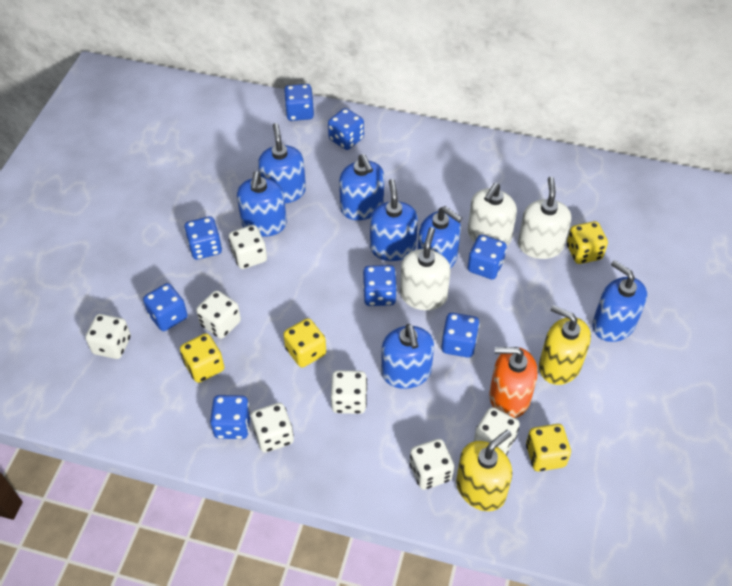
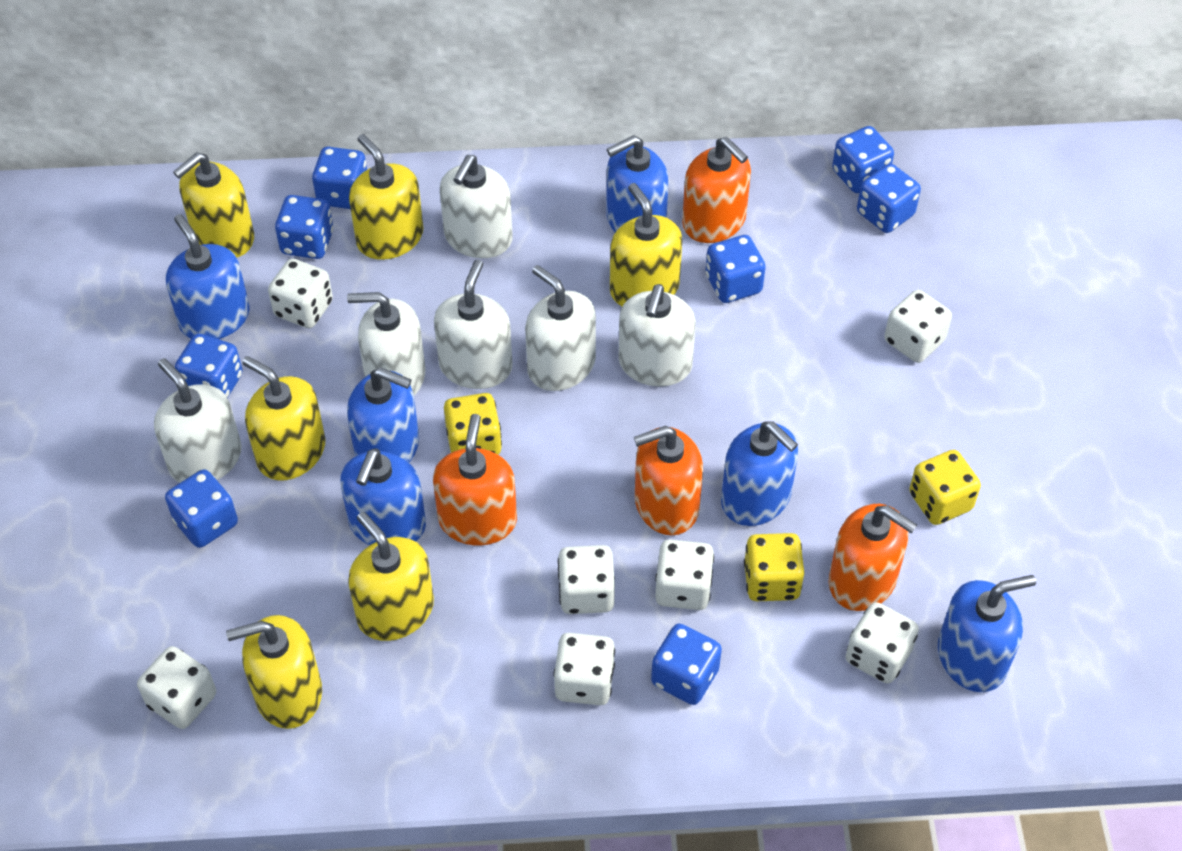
blue soap dispenser: 7 -> 6
orange soap dispenser: 1 -> 4
white soap dispenser: 3 -> 6
yellow dice: 4 -> 3
yellow soap dispenser: 2 -> 6

